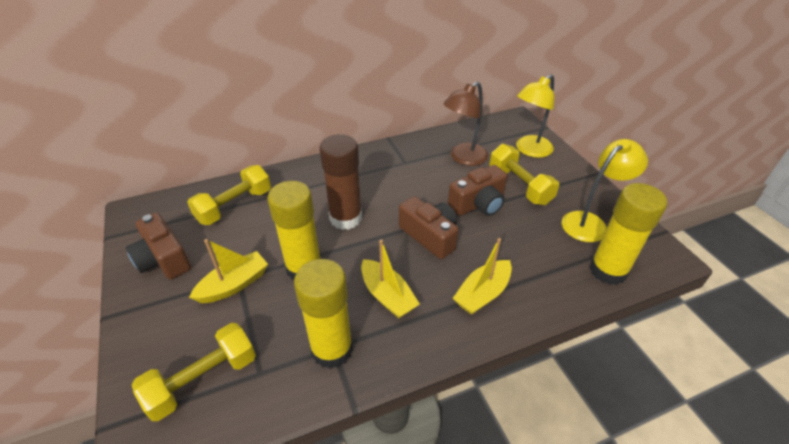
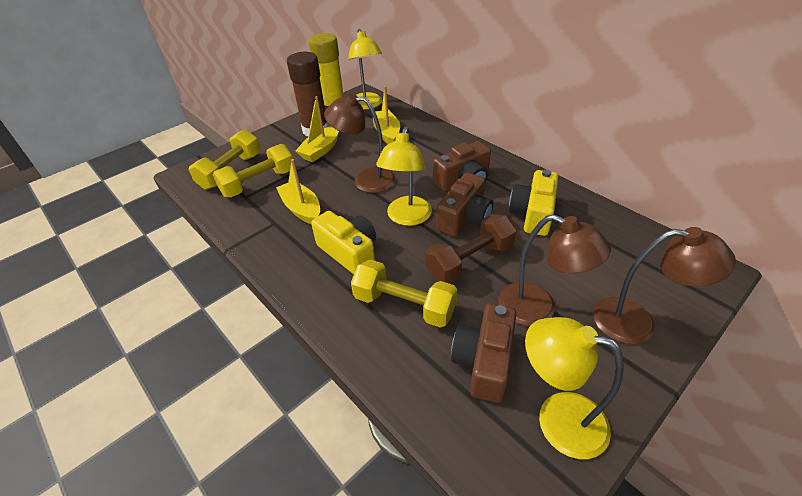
brown dumbbell: 0 -> 1
brown lamp: 1 -> 3
yellow camera: 0 -> 2
yellow glue stick: 3 -> 1
yellow lamp: 2 -> 3

